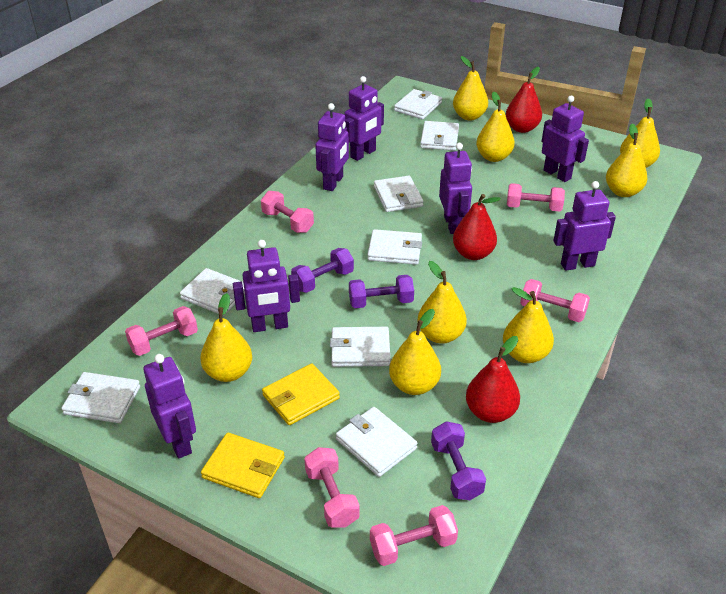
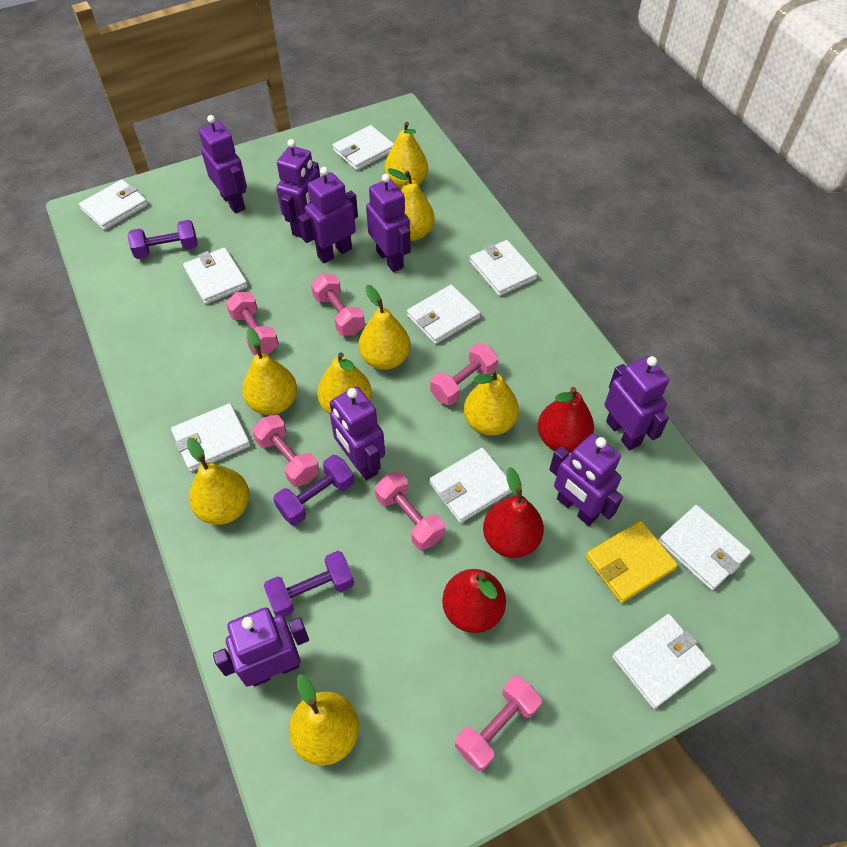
purple robot: 7 -> 8
white wallet: 8 -> 9
yellow wallet: 2 -> 1

